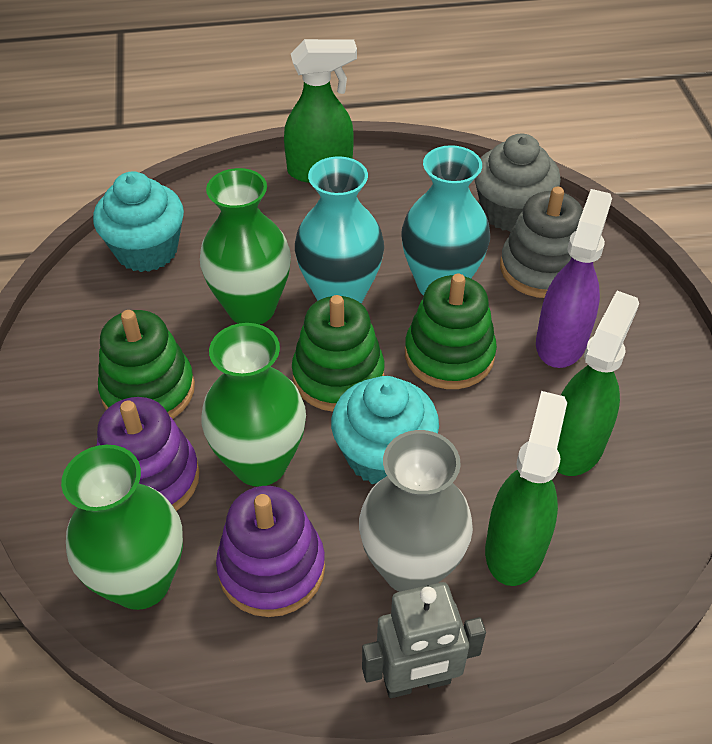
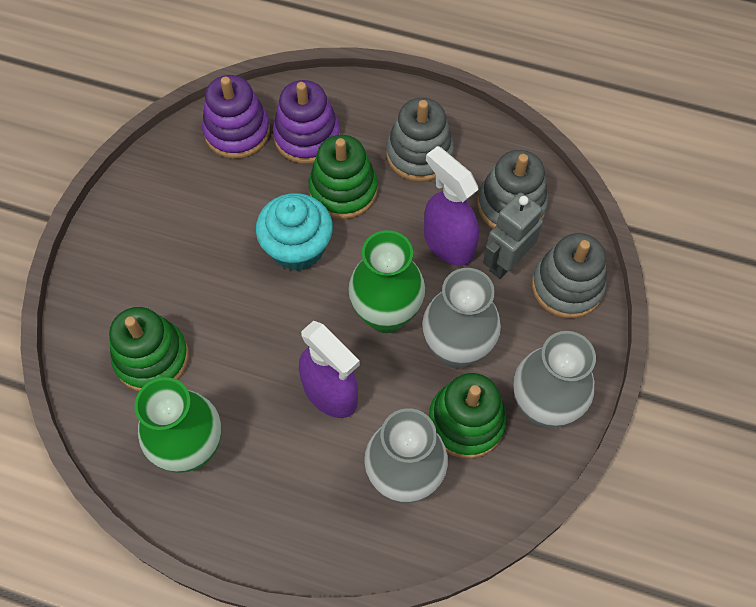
green spray bottle: 3 -> 0
green vase: 3 -> 2
grey cupcake: 1 -> 0
grey stacking toy: 1 -> 3
grey vase: 1 -> 3
purple spray bottle: 1 -> 2
turquoise cupcake: 2 -> 1
turquoise vase: 2 -> 0

